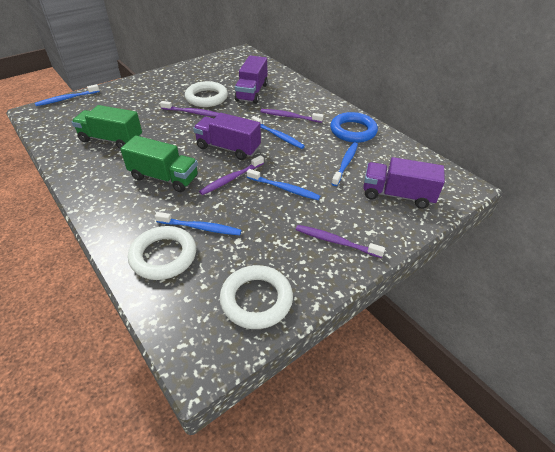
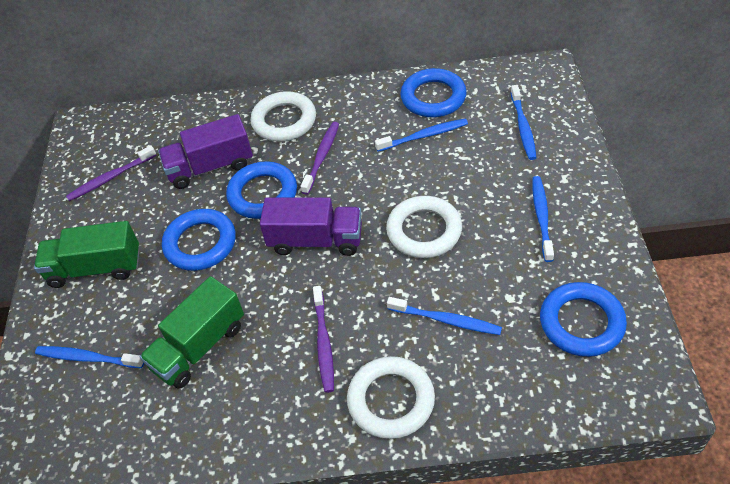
blue ring: 1 -> 4
purple toothbrush: 4 -> 3
purple truck: 3 -> 2

